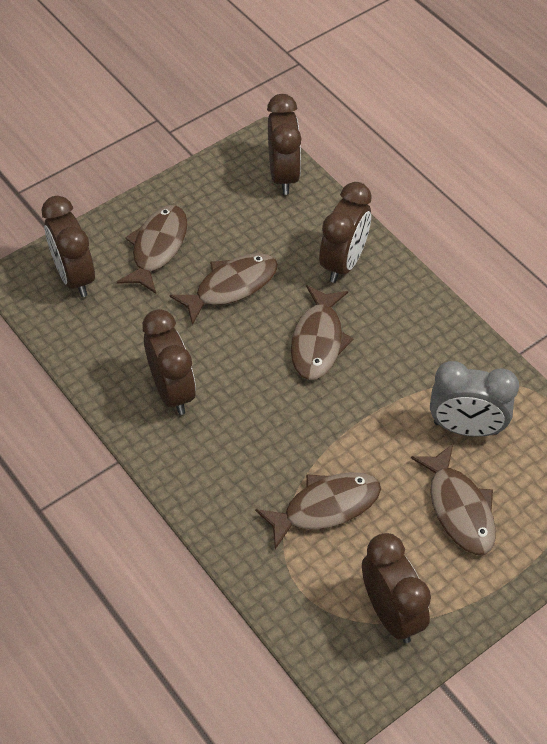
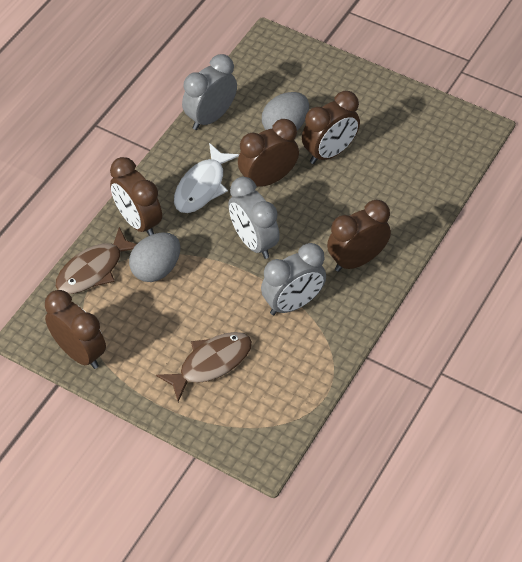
brown fish: 5 -> 2
grey clock: 1 -> 3
grey egg: 0 -> 2
white fish: 0 -> 1

